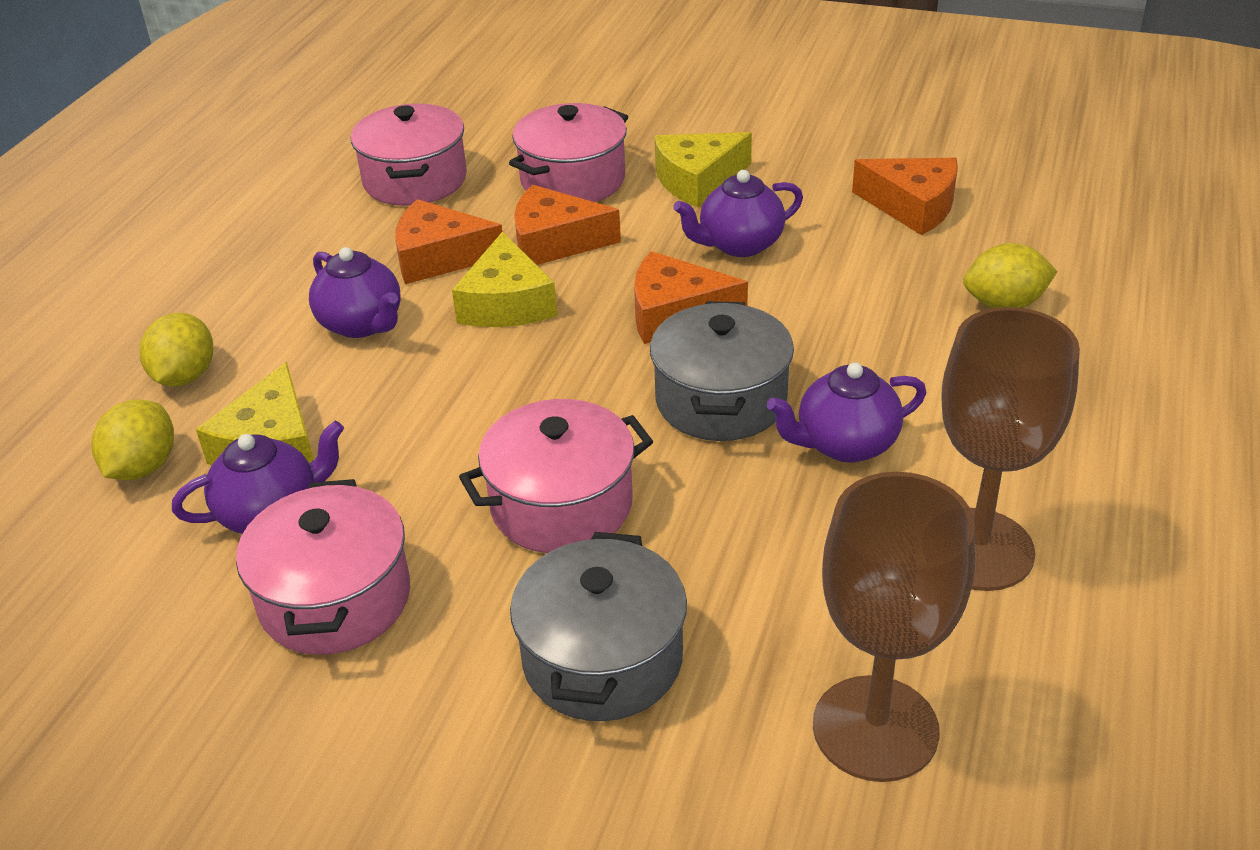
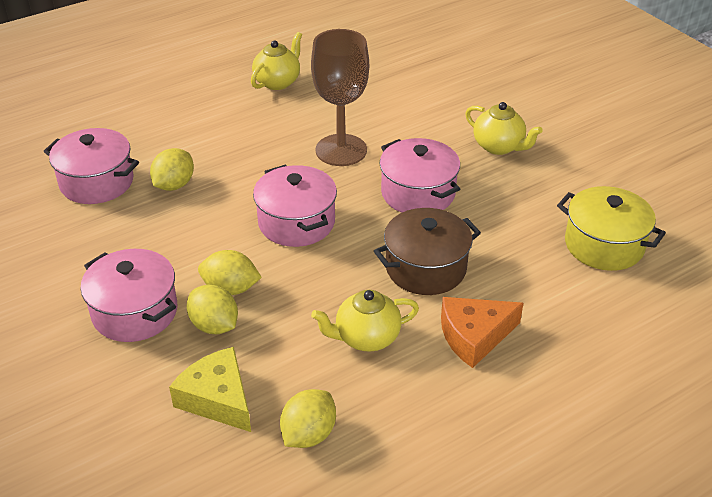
brown goblet: 2 -> 1
brown pot: 0 -> 1
grey pot: 2 -> 0
orange cheese: 4 -> 1
purple teapot: 4 -> 0
yellow cheese: 3 -> 1
yellow lemon: 3 -> 4
yellow pot: 0 -> 1
yellow teapot: 0 -> 3

